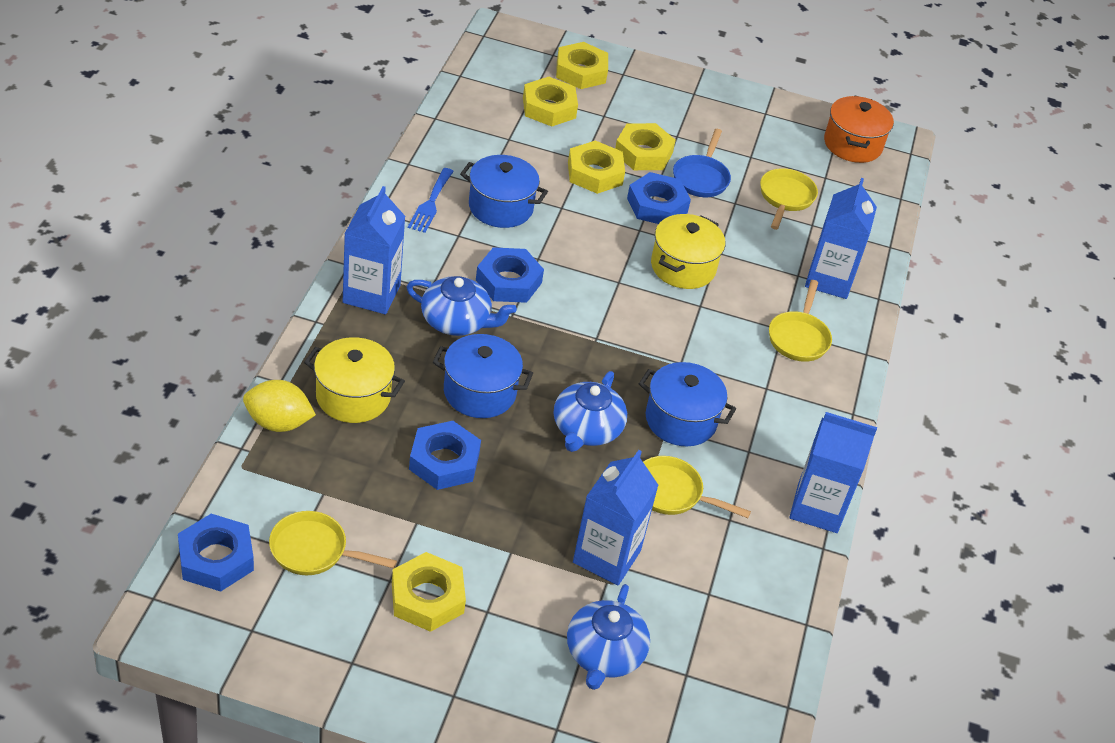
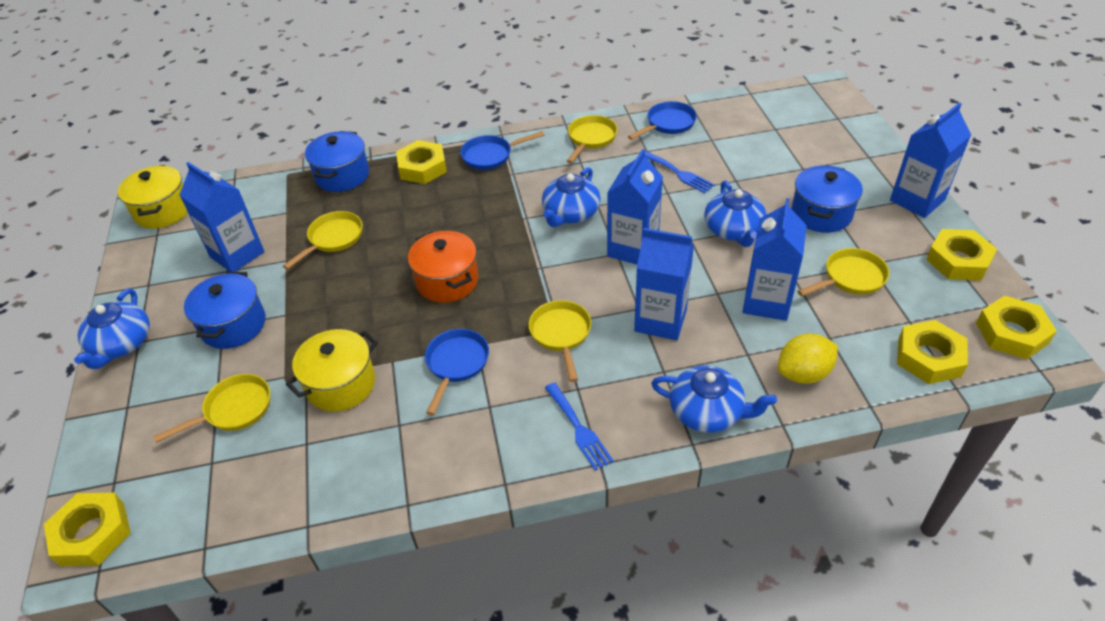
blue carton: 4 -> 5
blue fork: 1 -> 2
blue nut: 4 -> 0
blue pan: 1 -> 3
blue teapot: 3 -> 4
yellow pan: 4 -> 5

